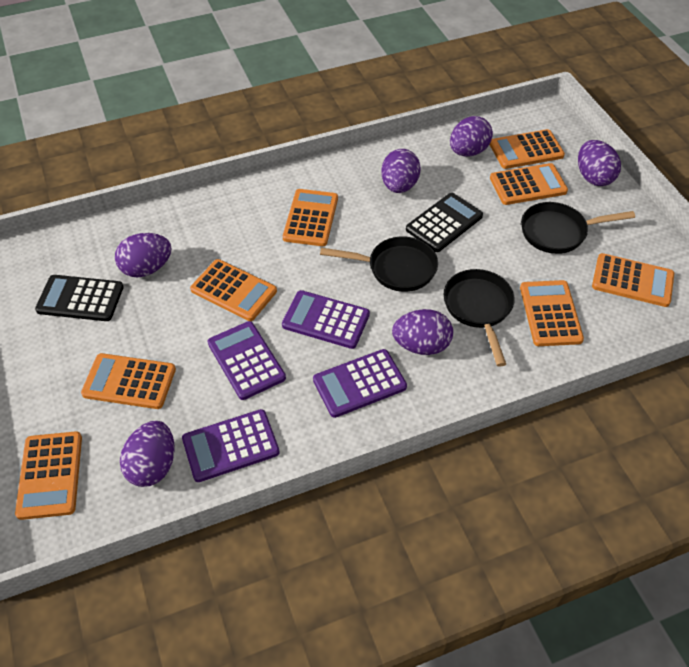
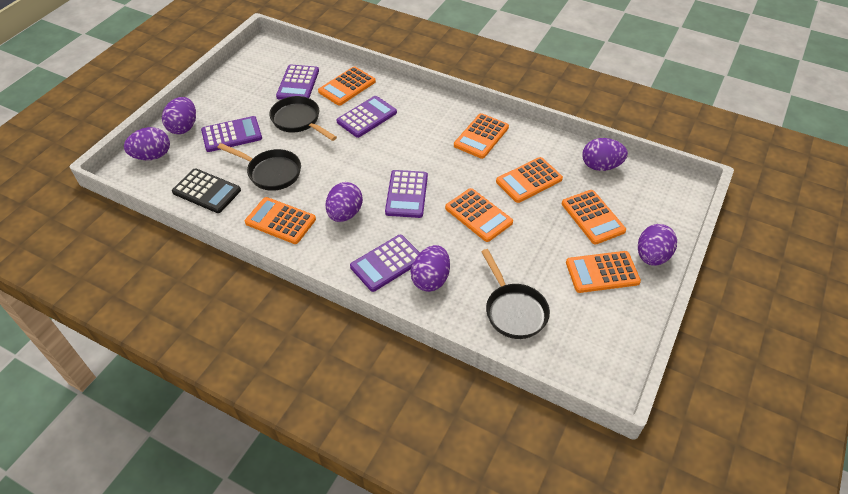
black calculator: 2 -> 1
orange calculator: 8 -> 7
purple calculator: 4 -> 5

